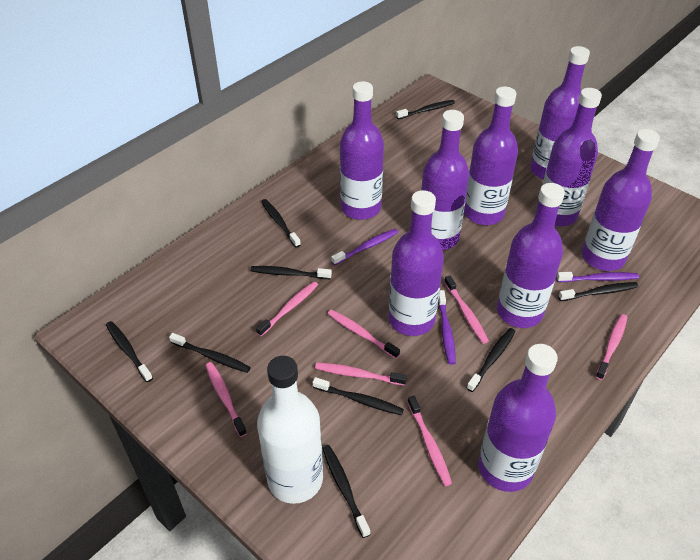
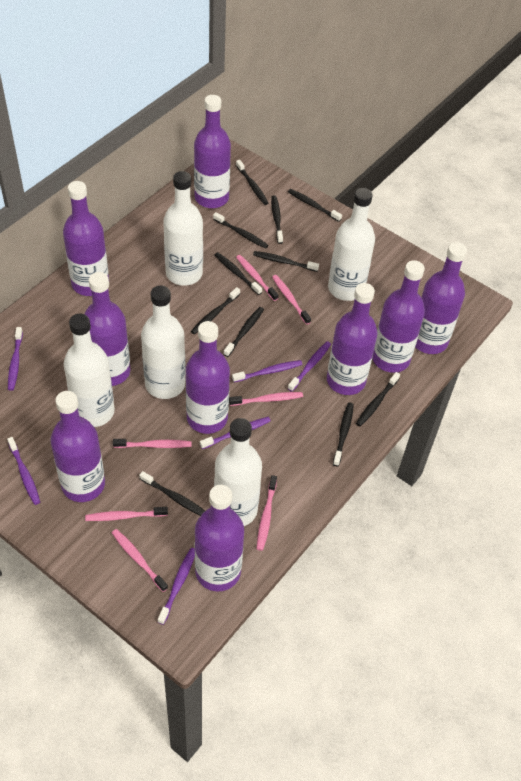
black toothbrush: 9 -> 11
purple toothbrush: 3 -> 6
white bottle: 1 -> 5

